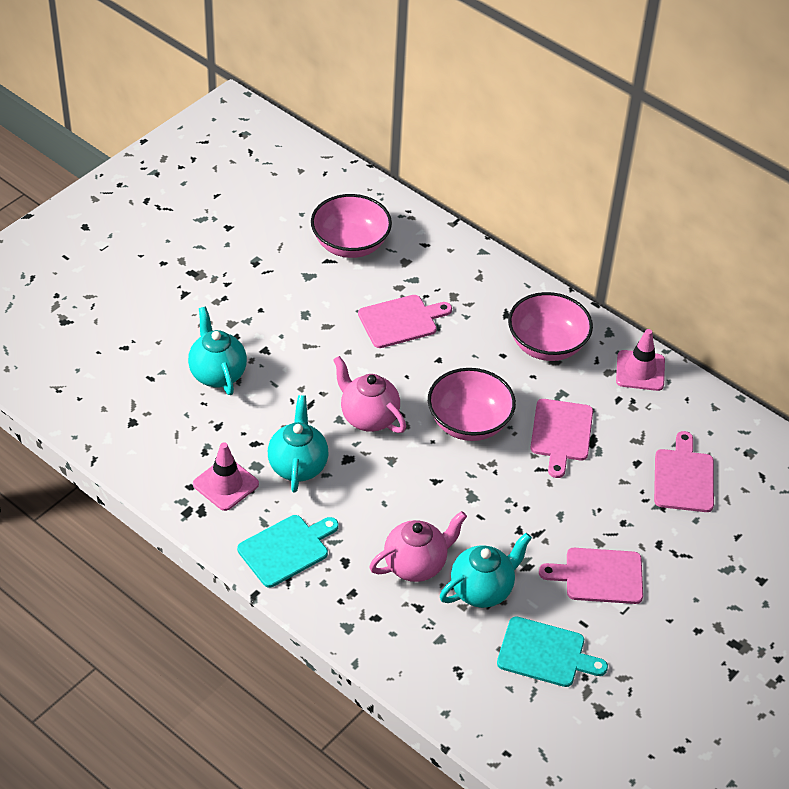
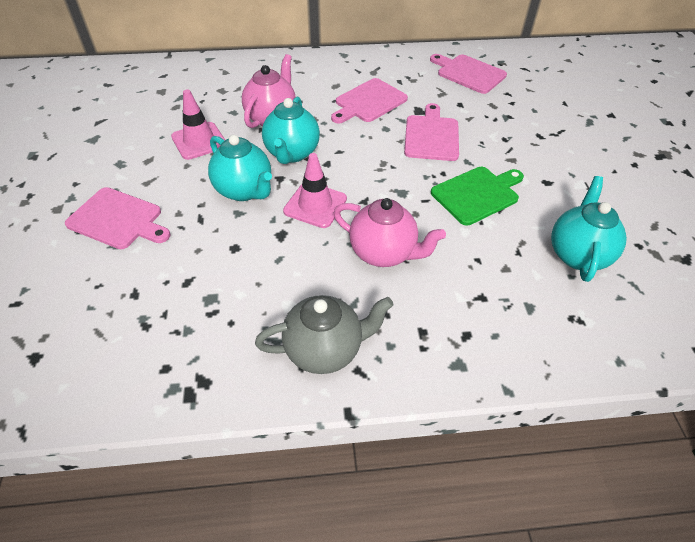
green cutting board: 0 -> 1
grey teapot: 0 -> 1
pink bowl: 3 -> 0
turquoise cutting board: 2 -> 0

